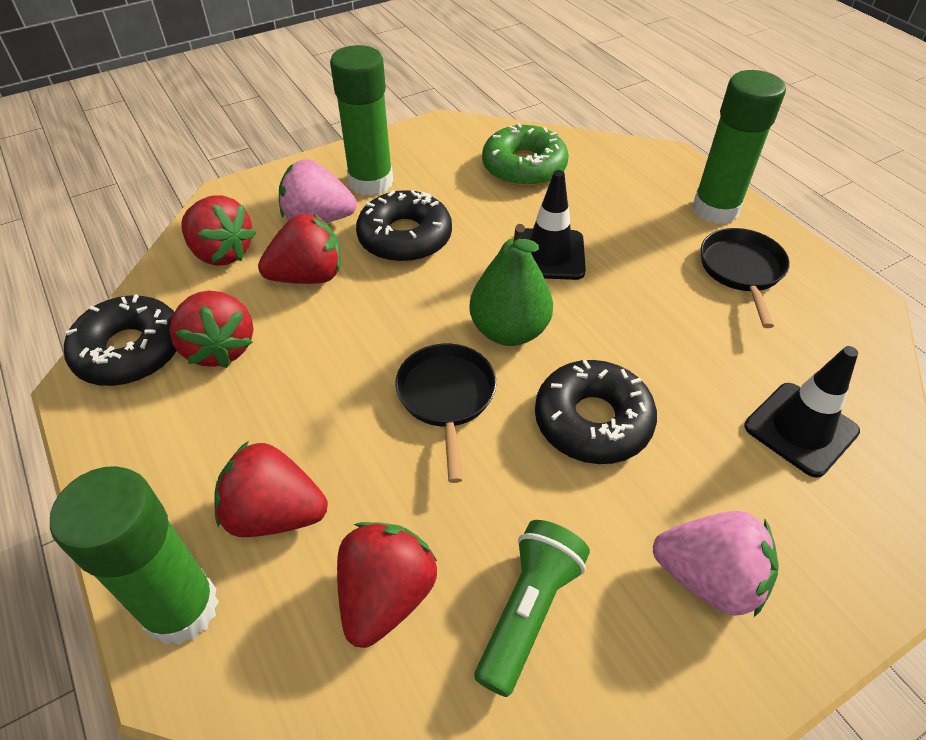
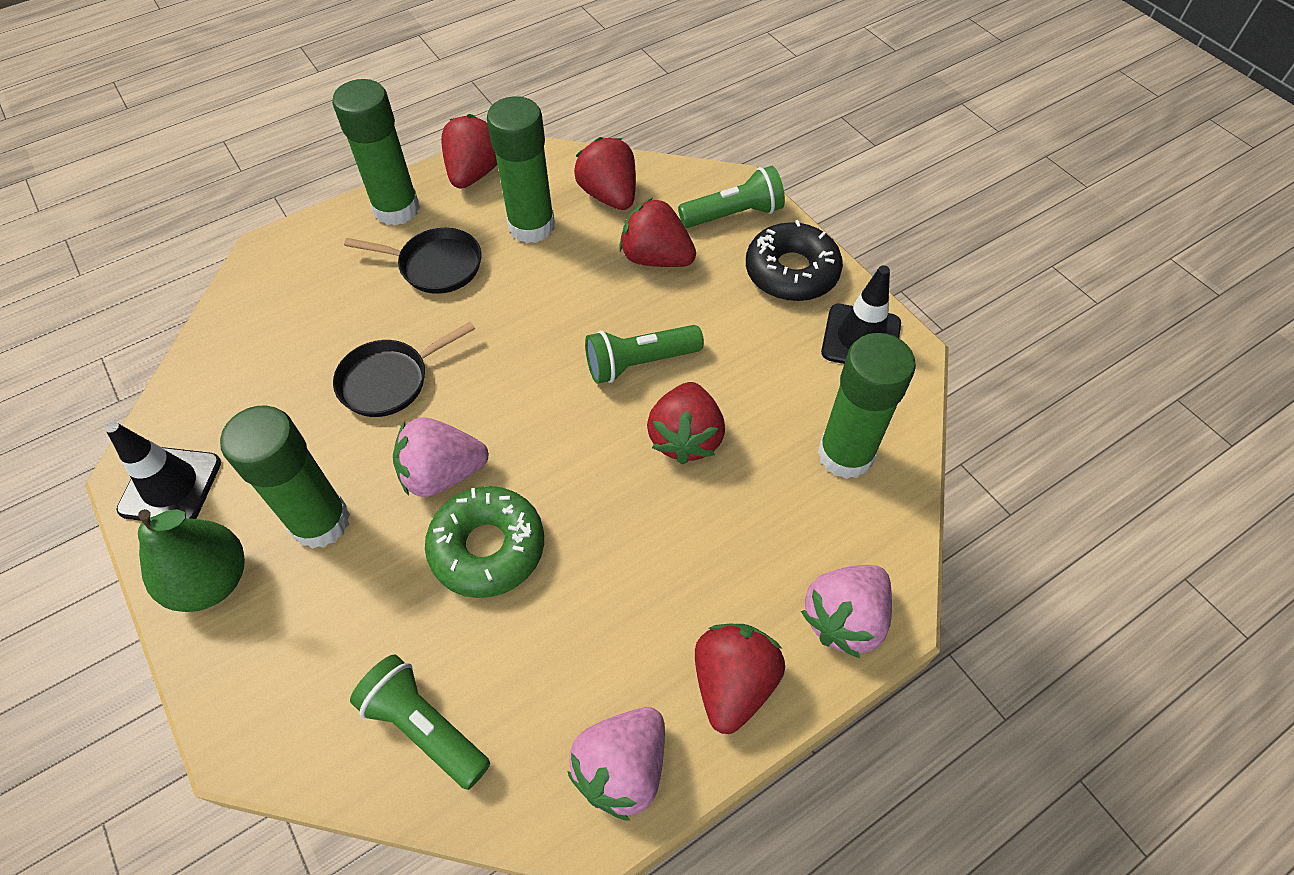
black donut: 3 -> 1
green flashlight: 1 -> 3
green glue stick: 3 -> 4
pink strawberry: 2 -> 3

